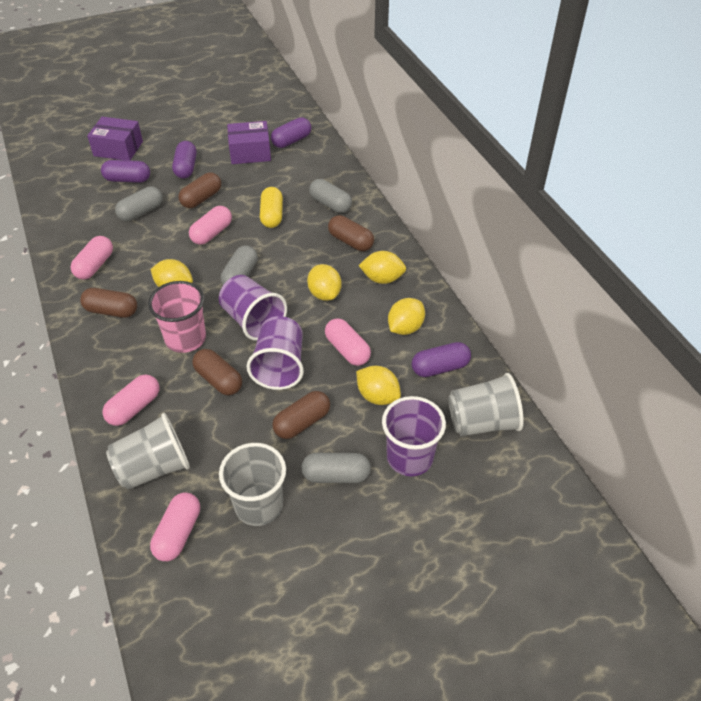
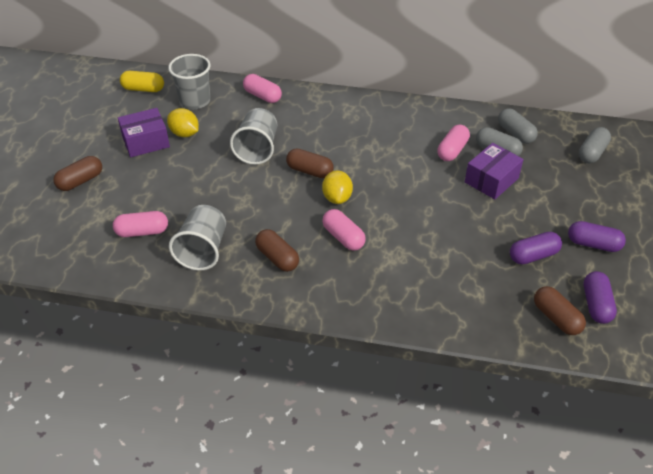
brown capsule: 5 -> 4
grey capsule: 4 -> 3
pink capsule: 5 -> 4
pink cup: 1 -> 0
purple capsule: 4 -> 3
purple cup: 3 -> 0
yellow lemon: 5 -> 2

